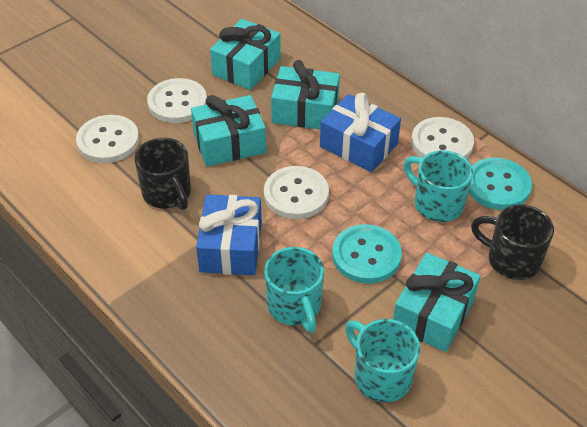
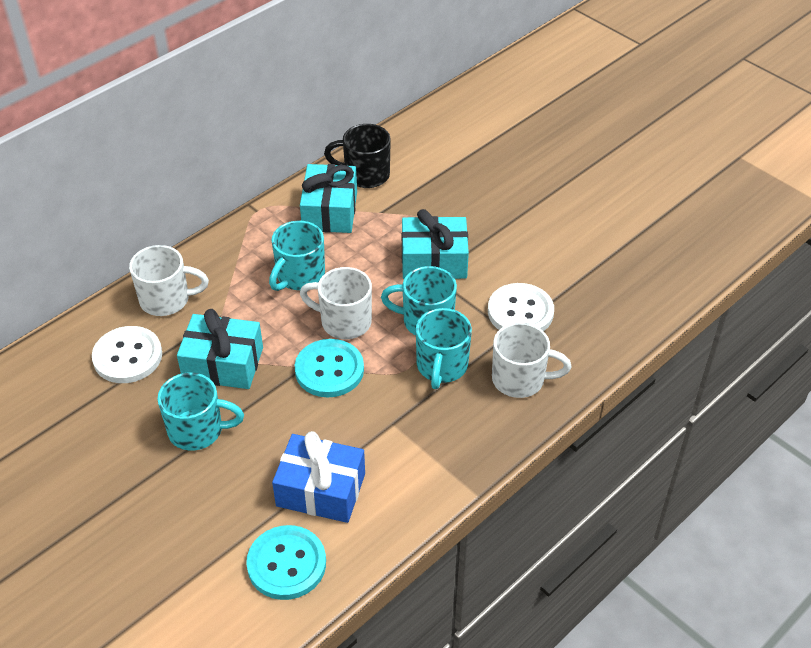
black mug: 2 -> 1
blue gift: 2 -> 1
turquoise gift: 4 -> 3
turquoise mug: 3 -> 4
white button: 4 -> 2
white mug: 0 -> 3

